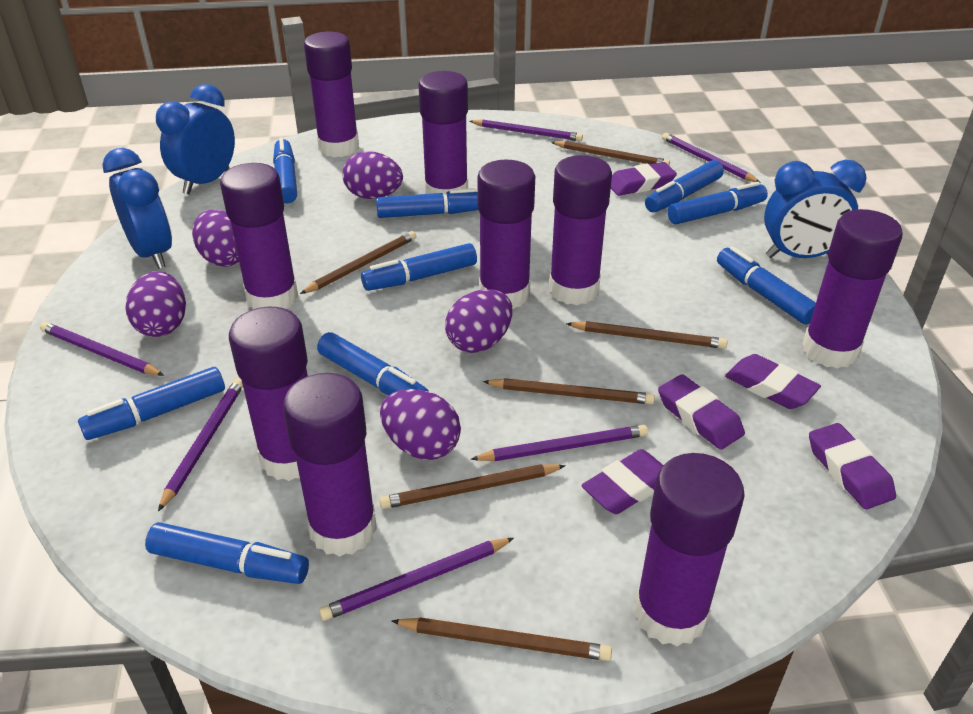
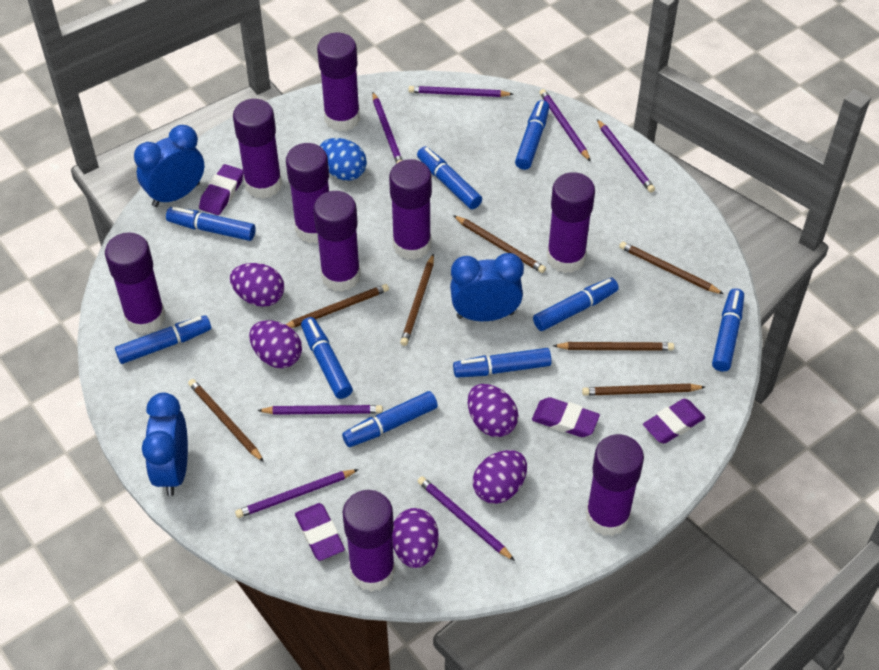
blue egg: 0 -> 1
brown pencil: 6 -> 7
purple eraser: 5 -> 4
purple pencil: 6 -> 7

